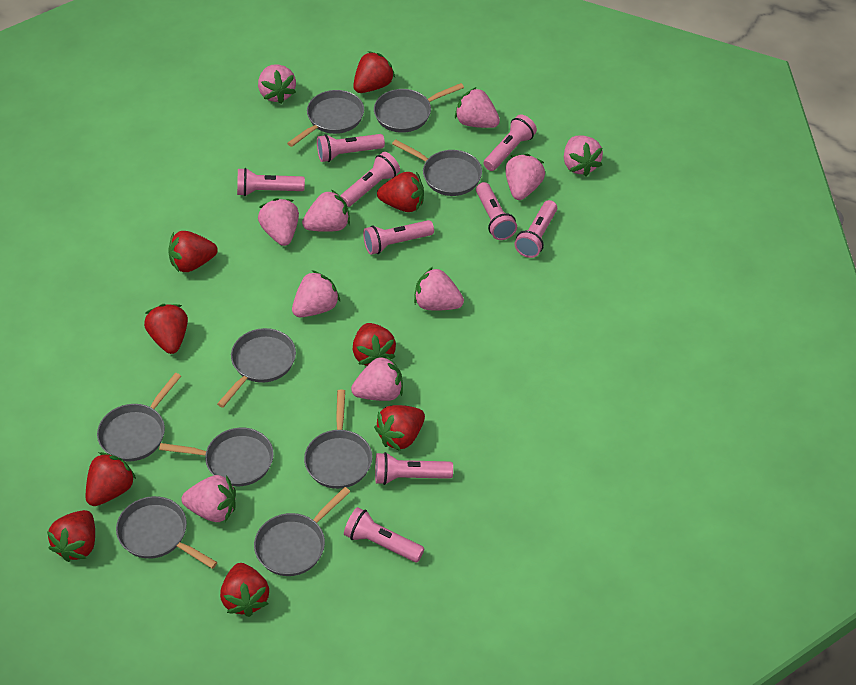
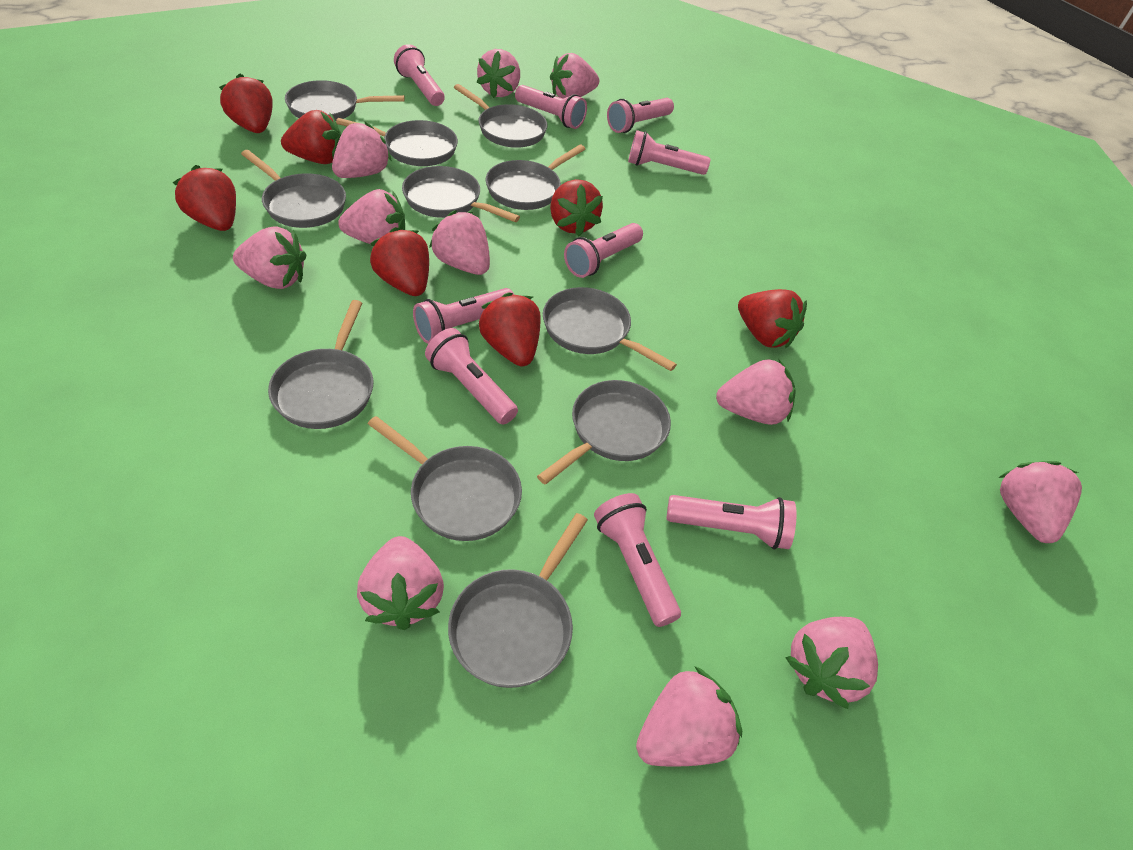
grey pan: 9 -> 11
pink strawberry: 10 -> 11
red strawberry: 9 -> 7

